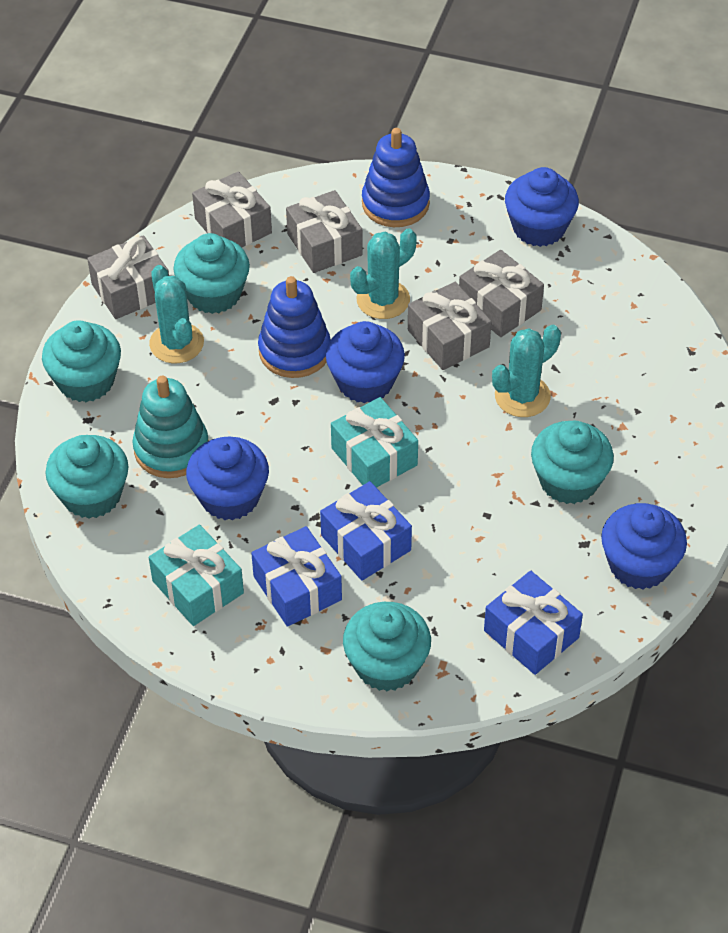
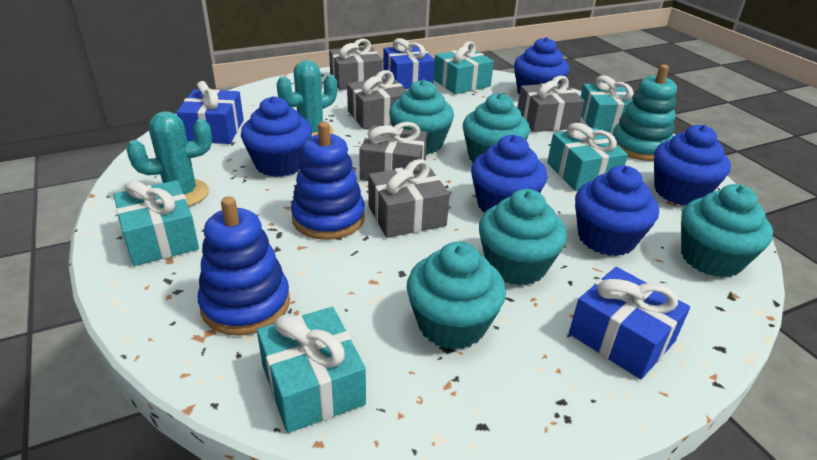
blue cupcake: 4 -> 5
turquoise cactus: 3 -> 2
turquoise gift: 2 -> 5

